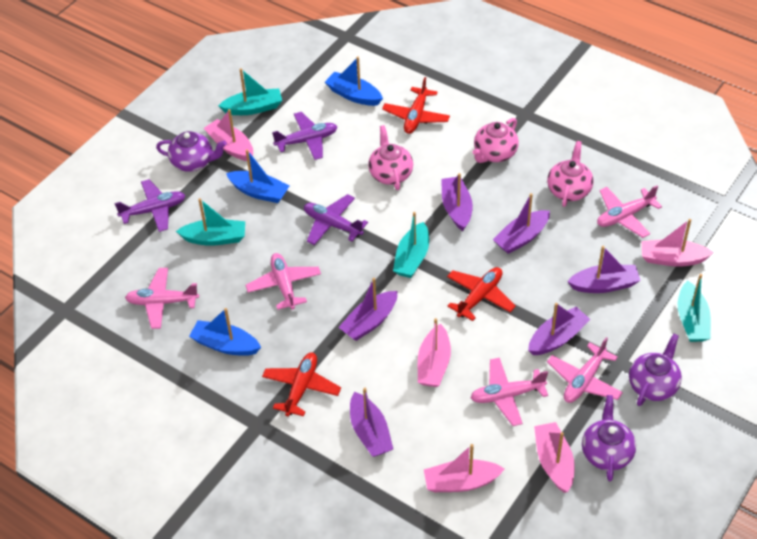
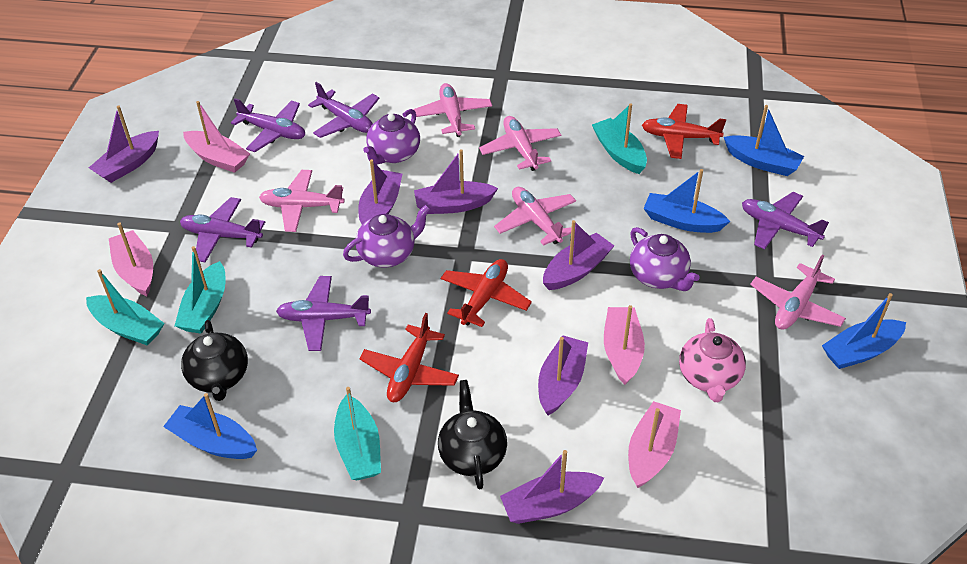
black teapot: 0 -> 2
blue boat: 3 -> 4
pink boat: 5 -> 4
pink teapot: 3 -> 1
purple plane: 3 -> 5

